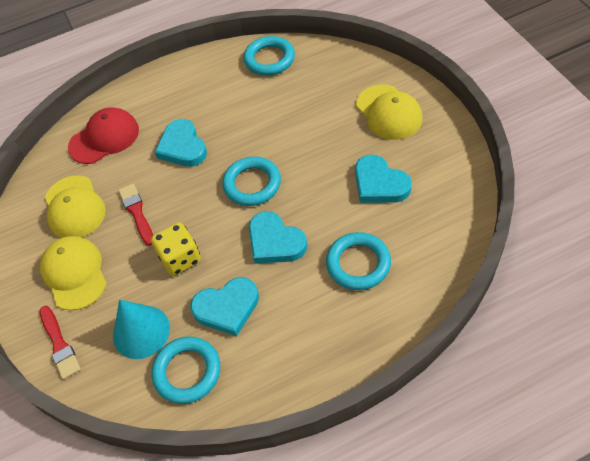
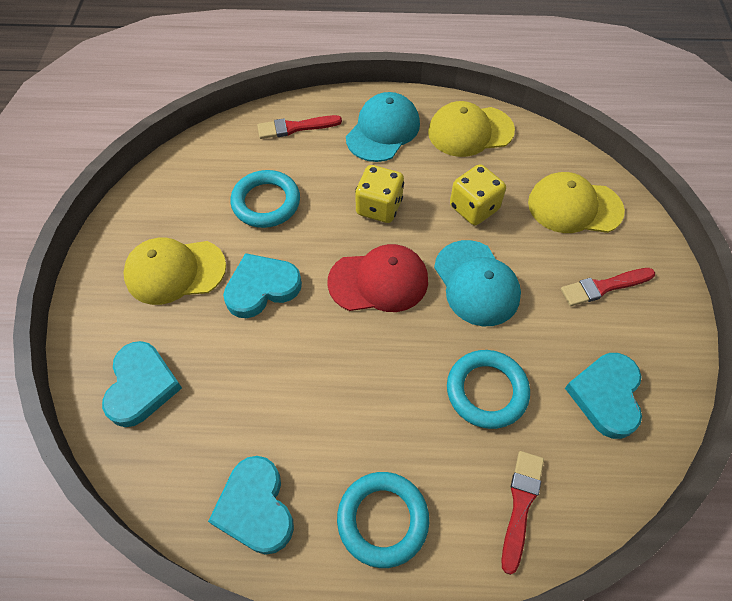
red brush: 2 -> 3
turquoise cap: 0 -> 2
turquoise cone: 1 -> 0
turquoise ring: 4 -> 3
yellow dice: 1 -> 2

